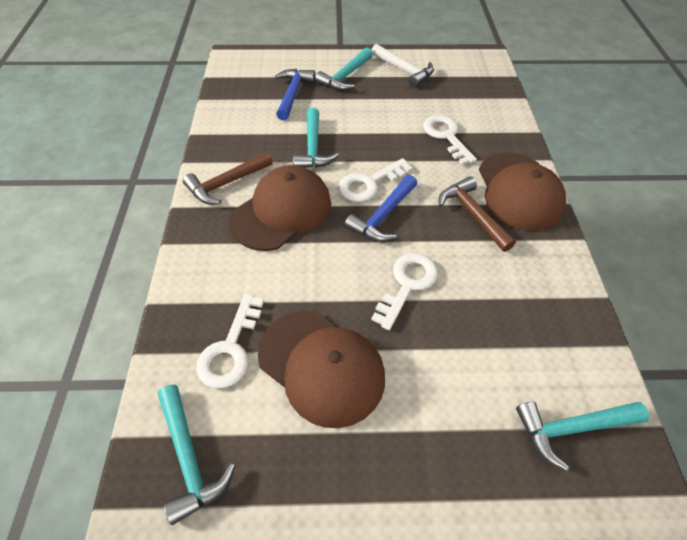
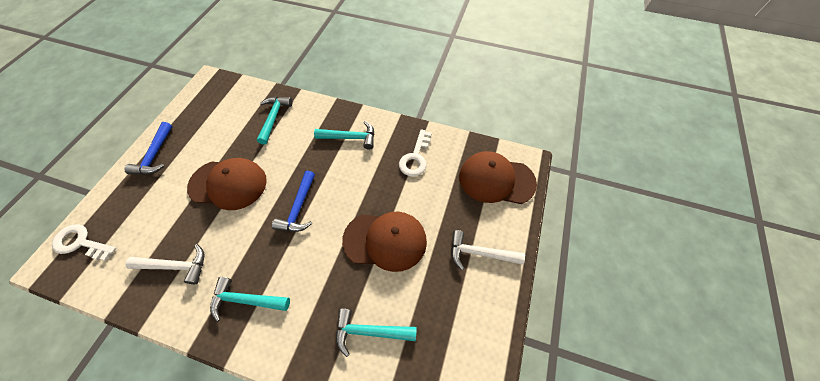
brown hammer: 2 -> 0
white hammer: 1 -> 2
white key: 4 -> 2

